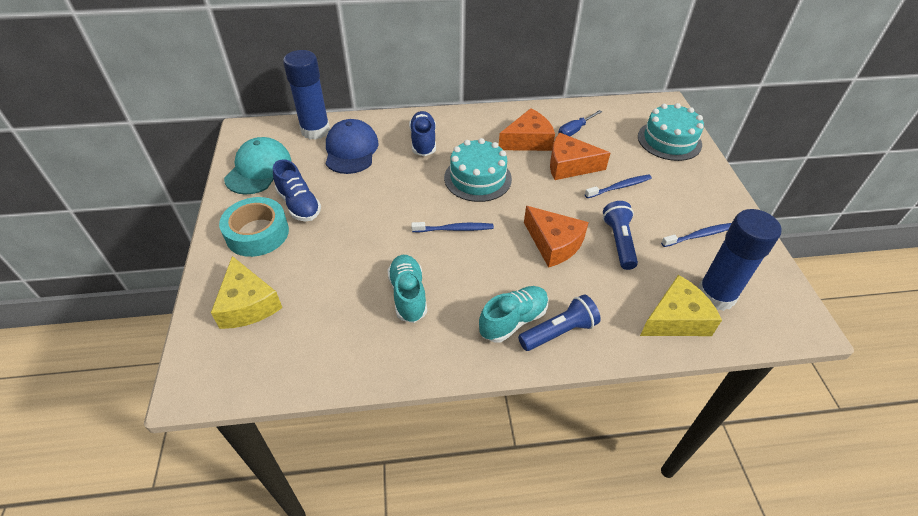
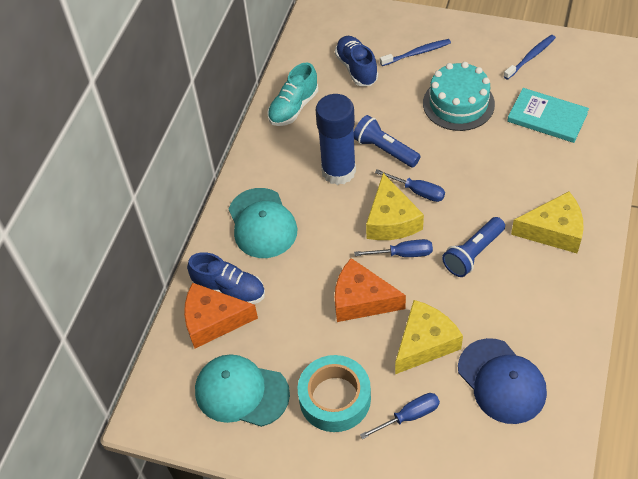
blue glue stick: 2 -> 1
blue screwdriver: 1 -> 3
blue toothbrush: 3 -> 2
orange cheese: 3 -> 2
turquoise book: 0 -> 1
turquoise cake: 2 -> 1
turquoise cap: 1 -> 2
turquoise shoe: 2 -> 1
yellow cheese: 2 -> 3

